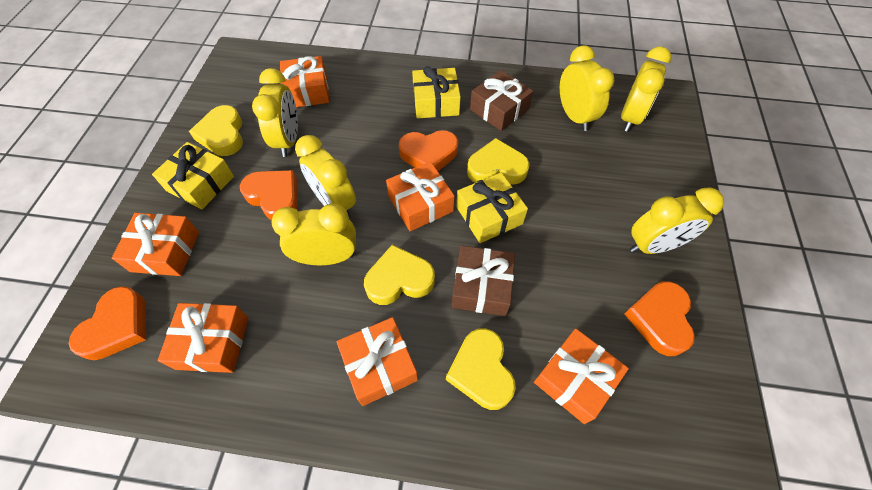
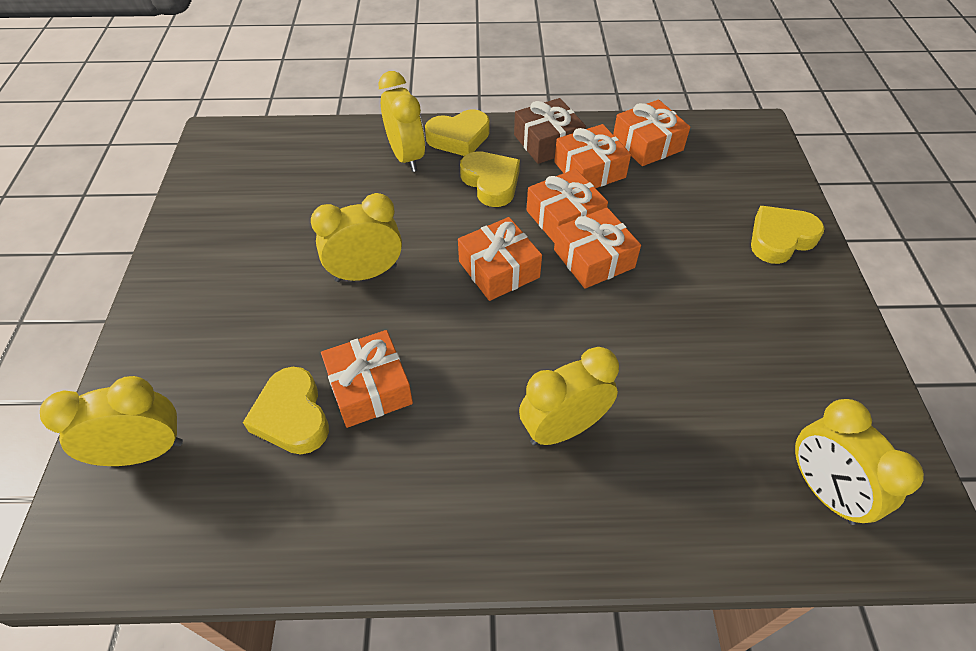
brown gift: 2 -> 1
orange heart: 4 -> 0
yellow clock: 6 -> 5
yellow gift: 3 -> 0

